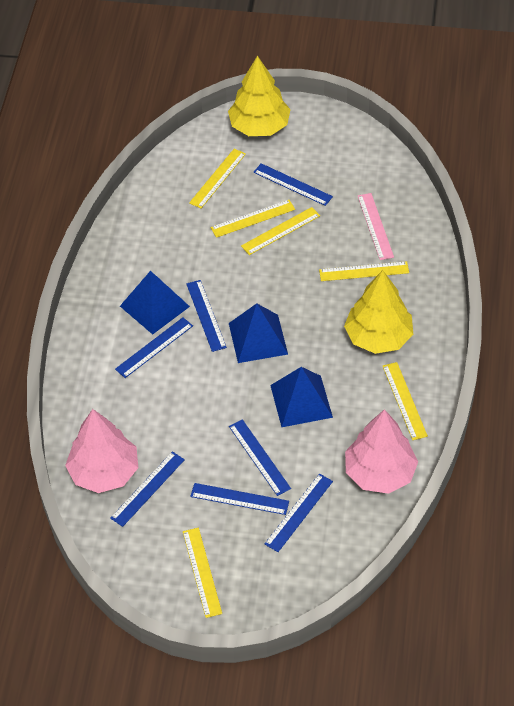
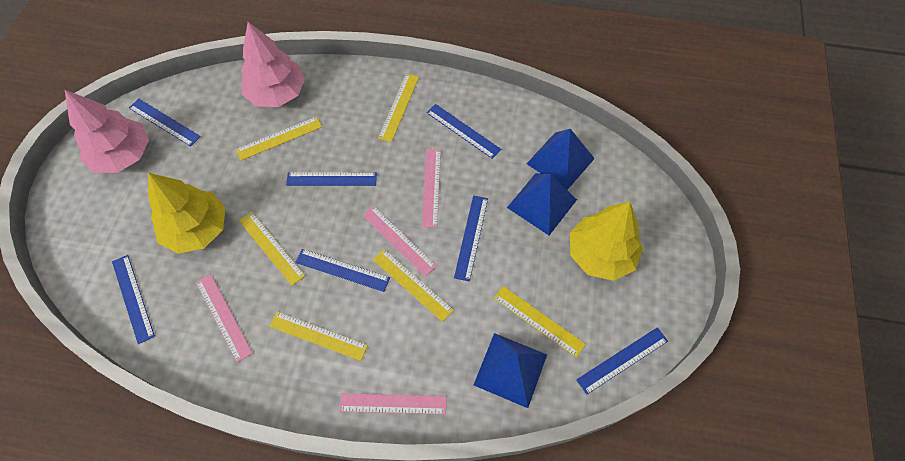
pink ruler: 1 -> 4

